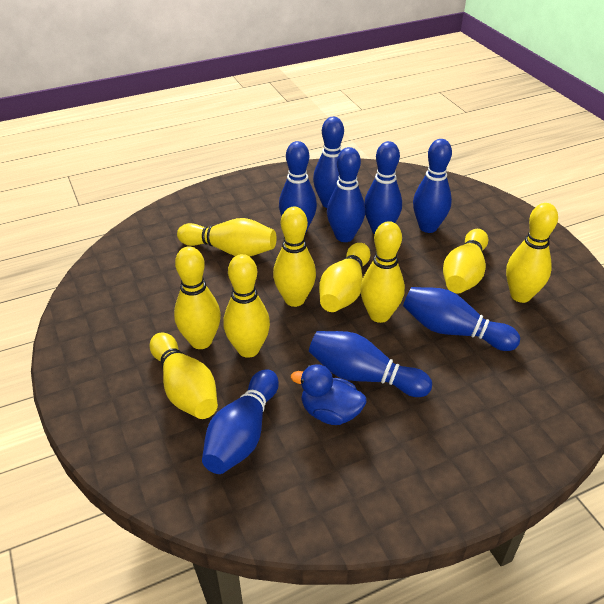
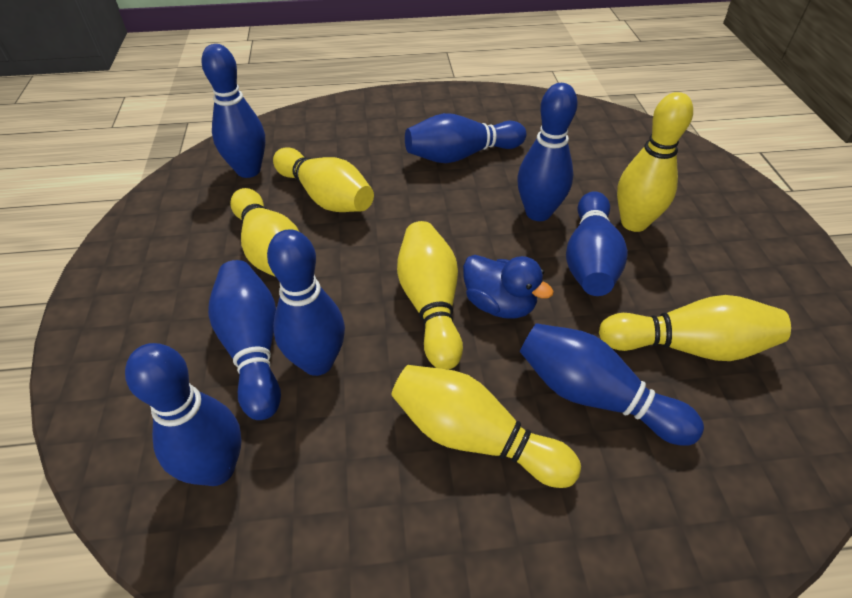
yellow bowling pin: 9 -> 6

